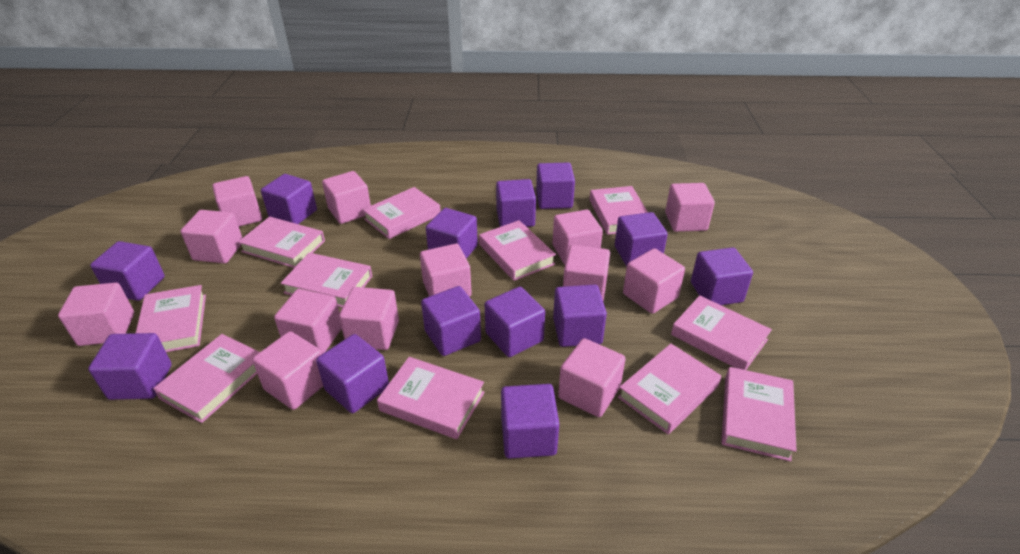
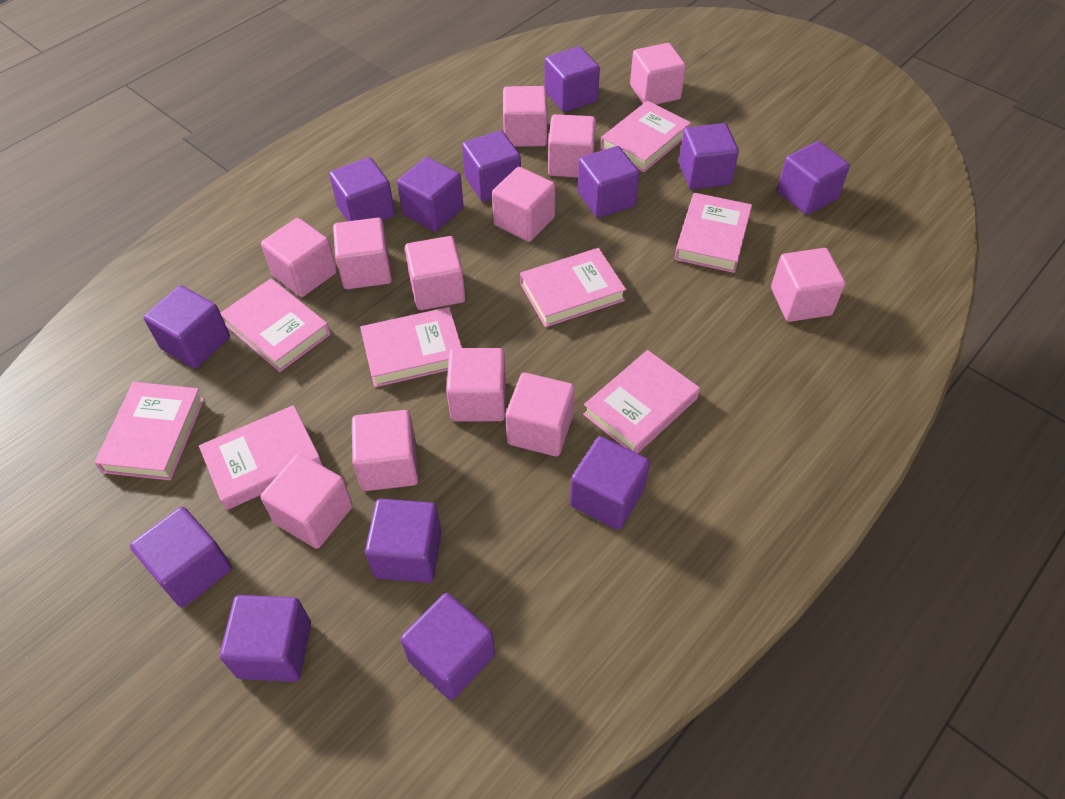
pink book: 11 -> 8
pink cube: 13 -> 12

